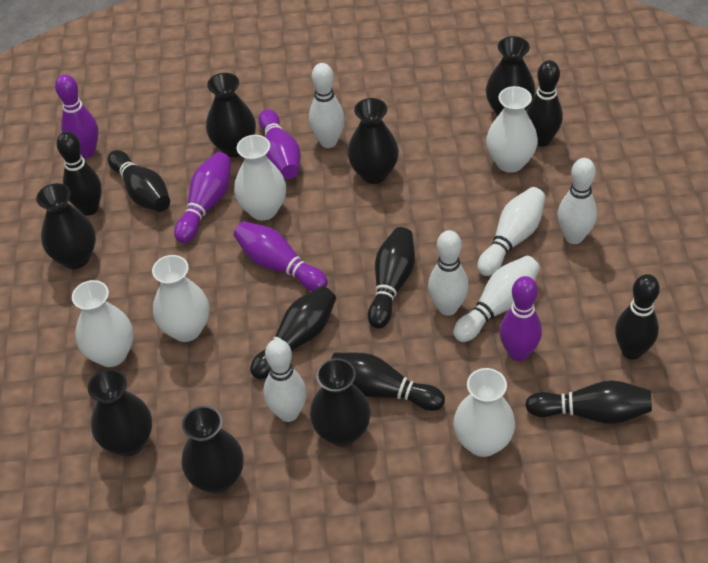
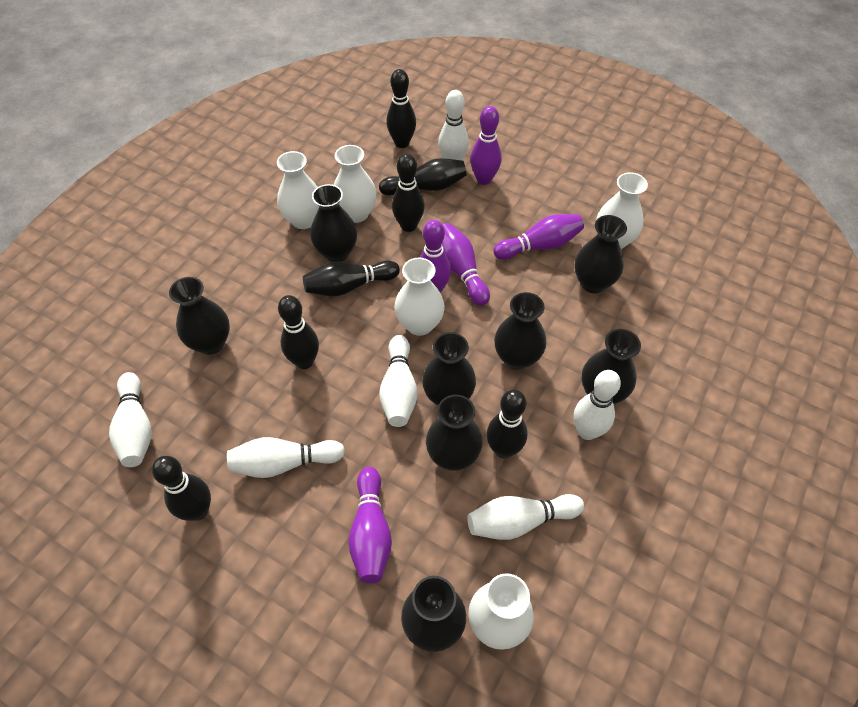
black bowling pin: 8 -> 7
black vase: 7 -> 8

